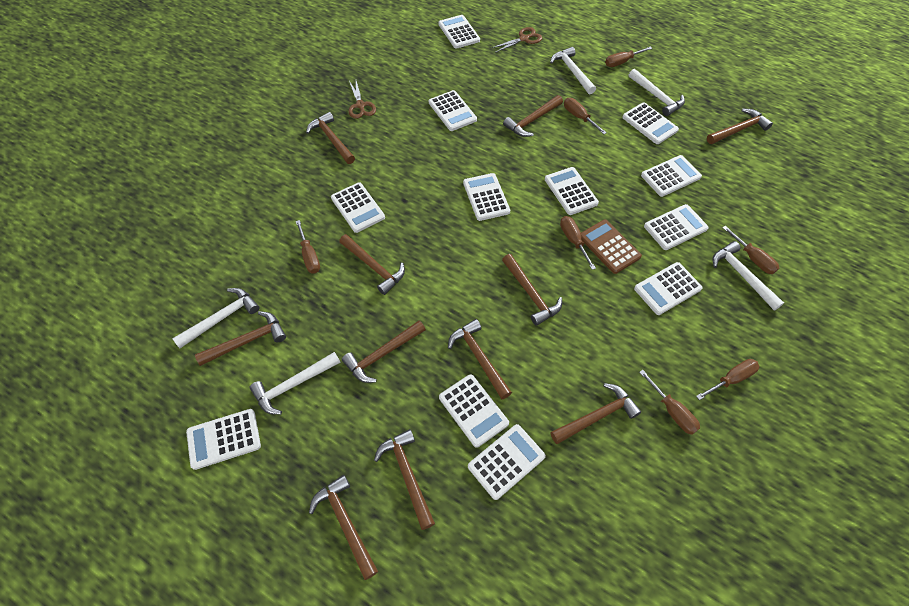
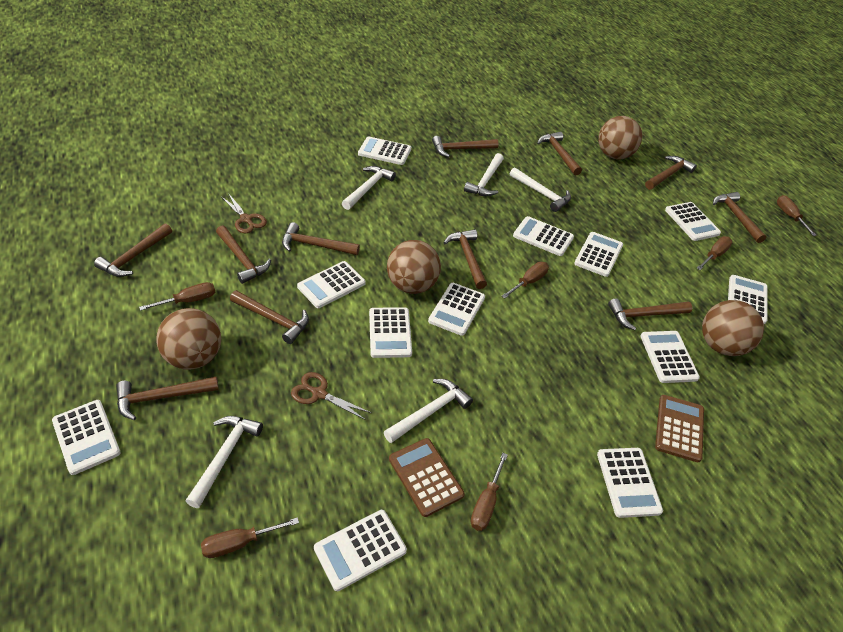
brown ball: 0 -> 4
brown calculator: 1 -> 2
brown screwdriver: 7 -> 6

